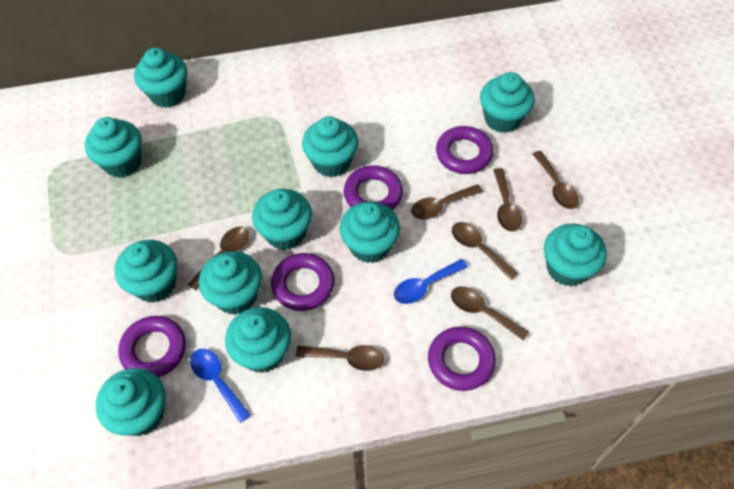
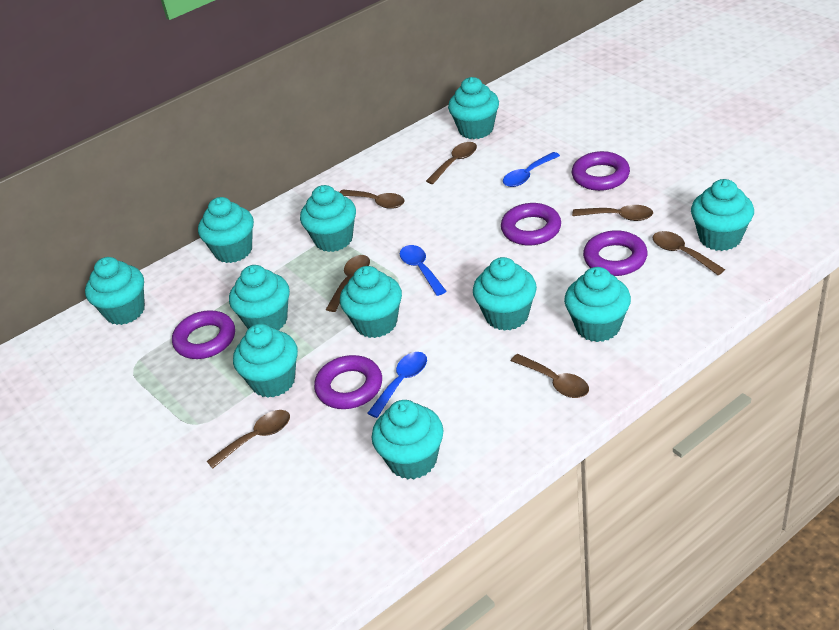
blue spoon: 2 -> 3

